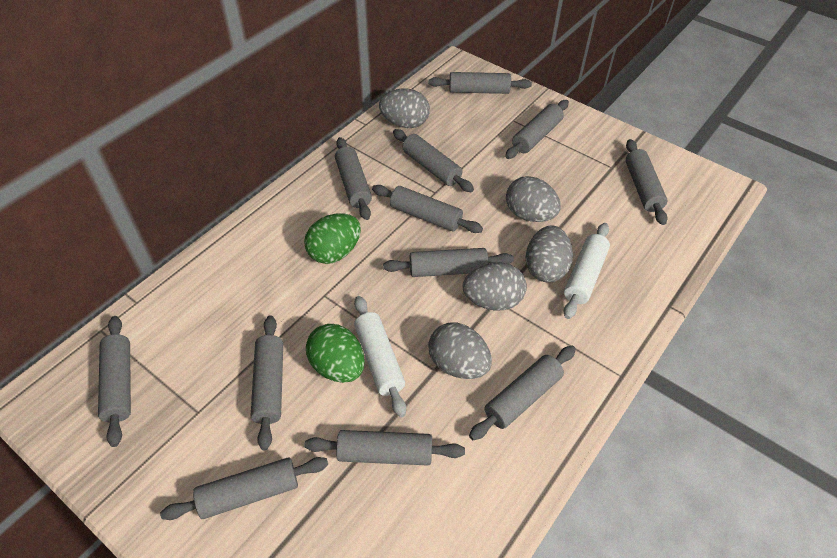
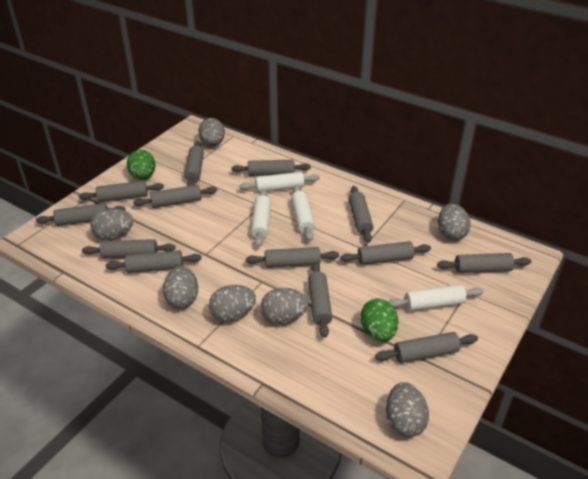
grey egg: 5 -> 7
grey rolling pin: 12 -> 13
white rolling pin: 2 -> 4

